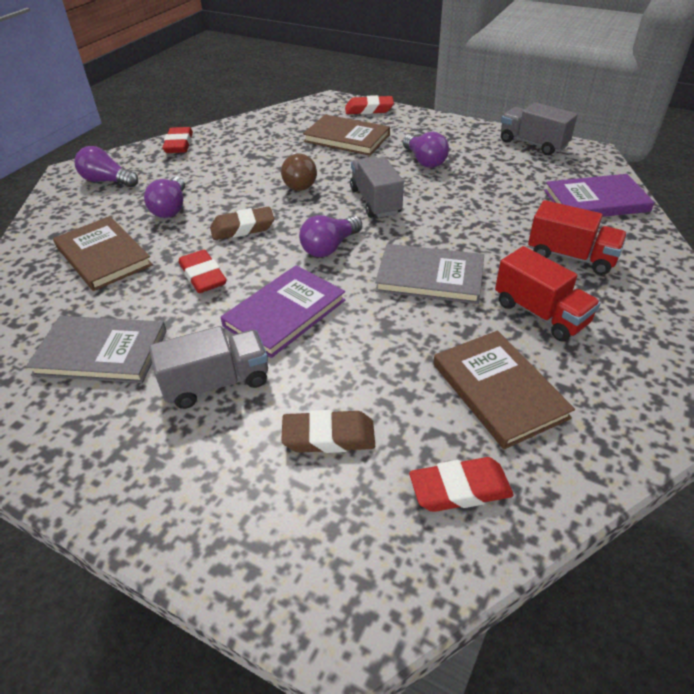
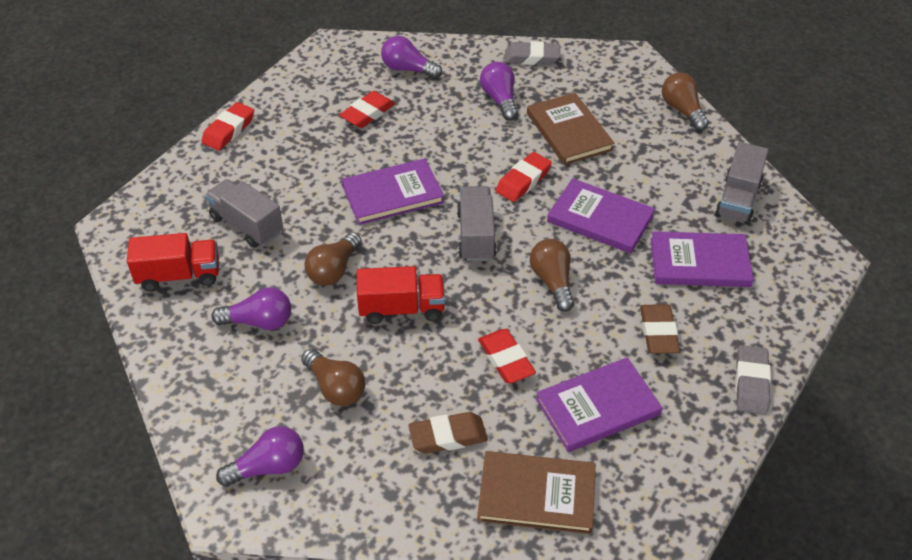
brown book: 3 -> 2
brown light bulb: 1 -> 4
grey book: 2 -> 0
grey eraser: 0 -> 2
purple book: 2 -> 4

